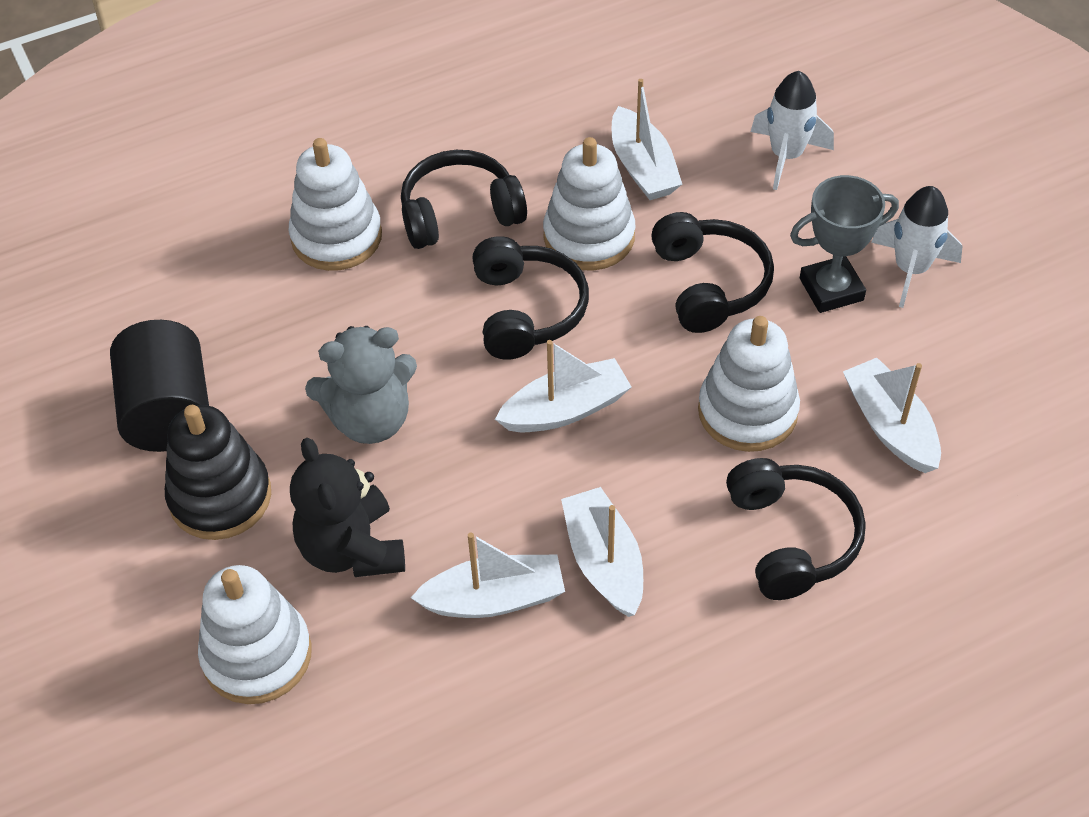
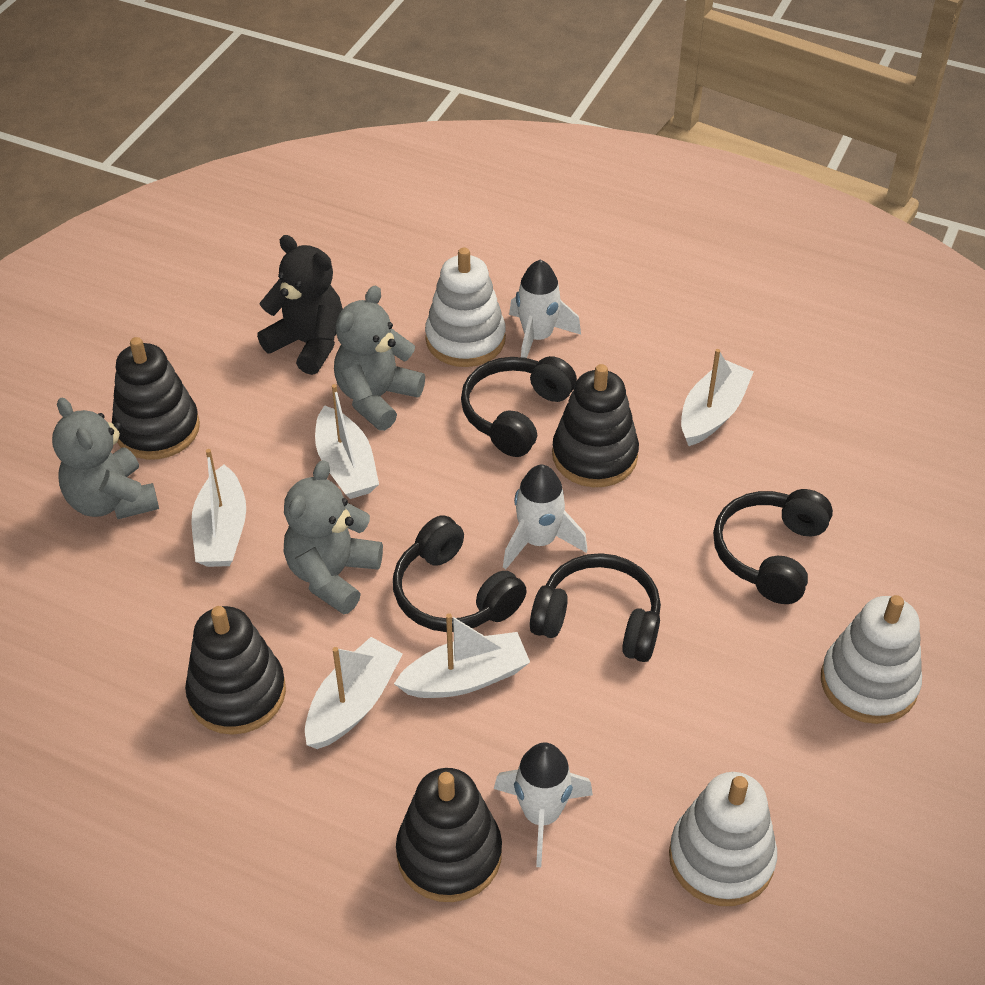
black cylinder: 1 -> 0
black stacking toy: 1 -> 4
grey teddy bear: 1 -> 3
grey trophy: 1 -> 0
white rocket: 2 -> 3
white stacking toy: 4 -> 3

